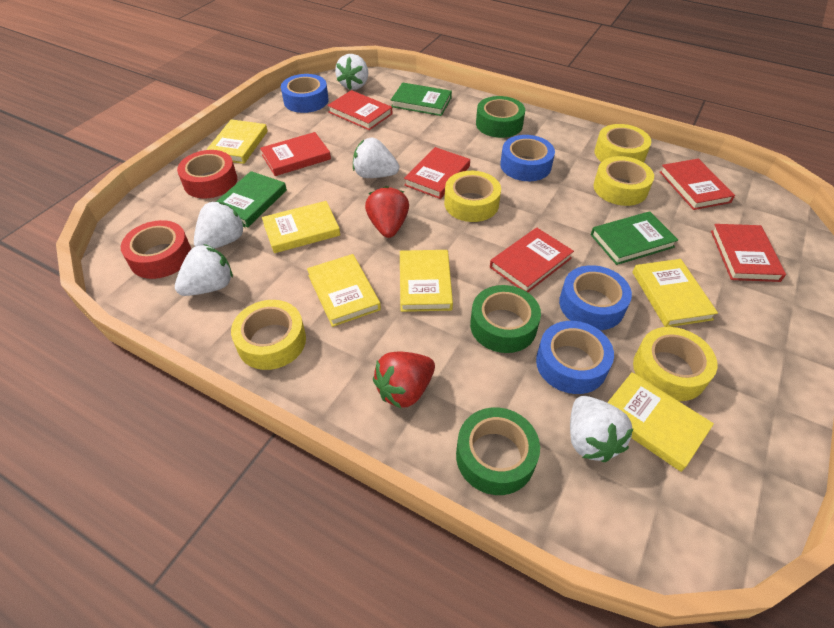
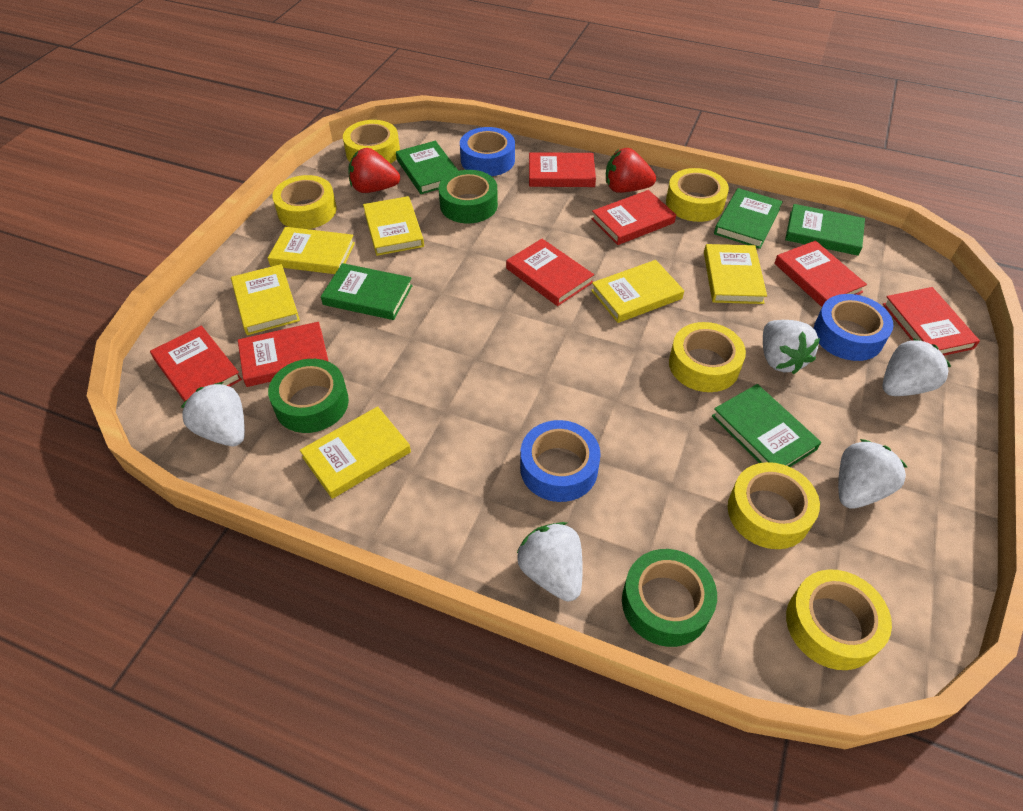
blue tape: 4 -> 3
green book: 3 -> 5
red book: 6 -> 7
red tape: 2 -> 0
yellow tape: 5 -> 6

